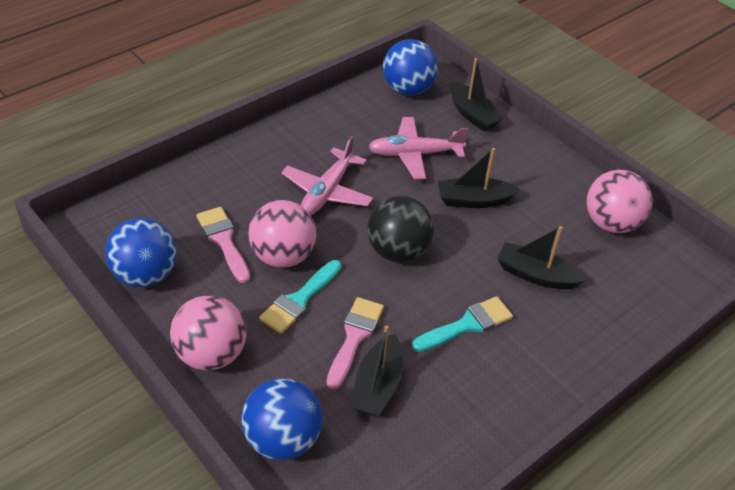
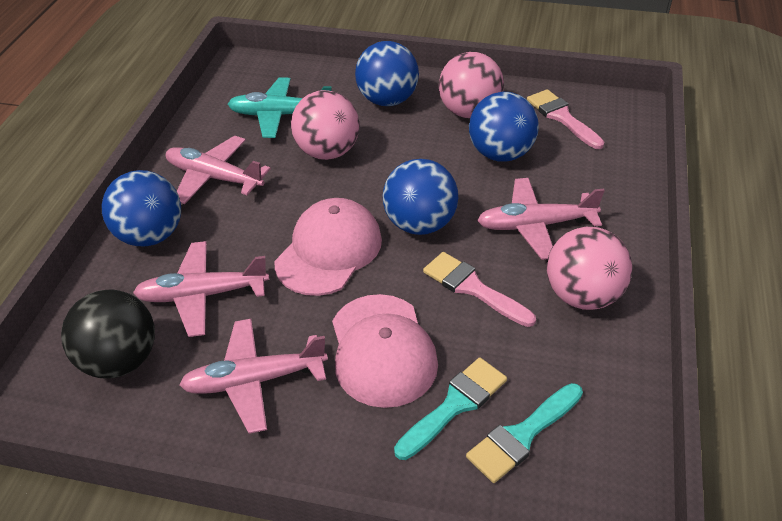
black boat: 4 -> 0
blue ball: 3 -> 4
pink cap: 0 -> 2
pink plane: 2 -> 4
turquoise plane: 0 -> 1

